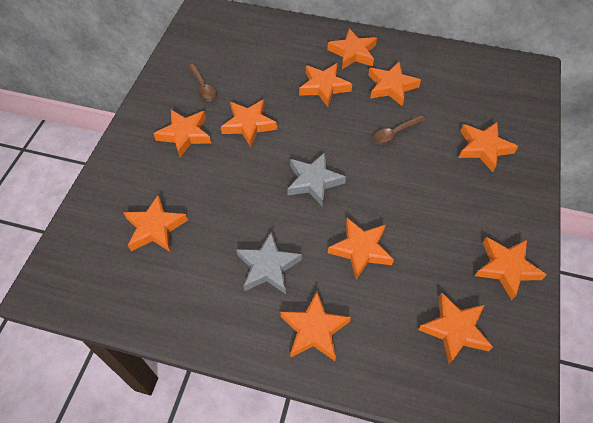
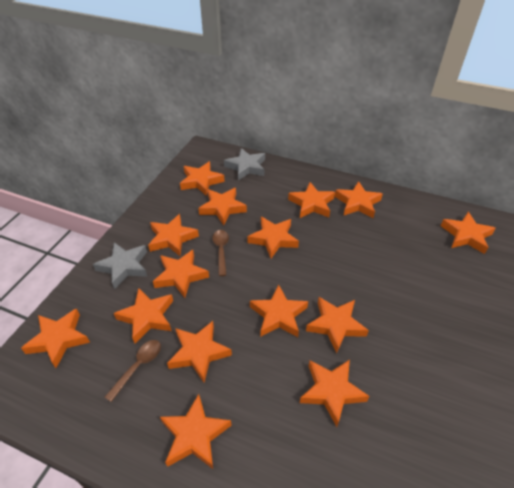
orange star: 11 -> 15

